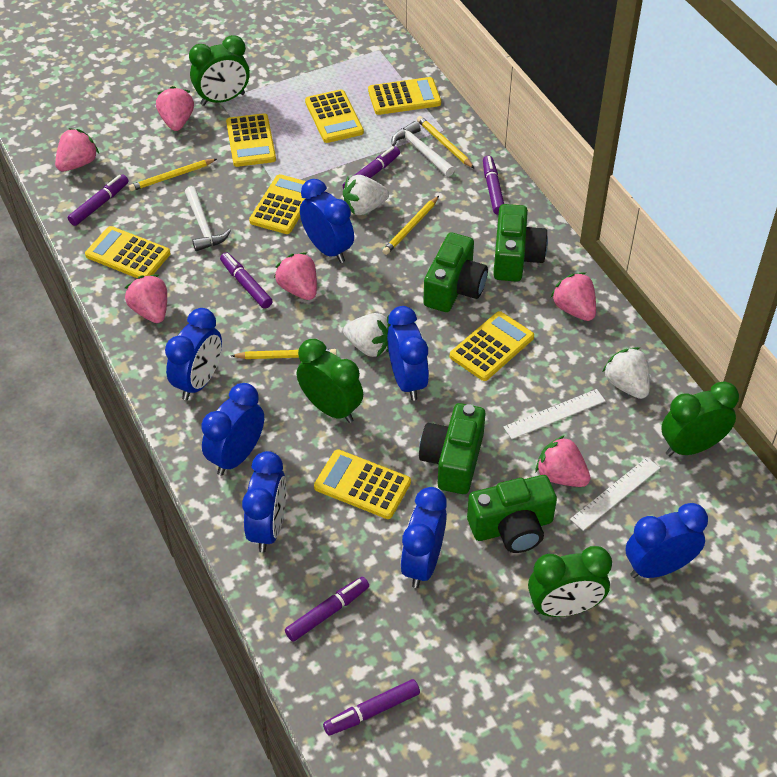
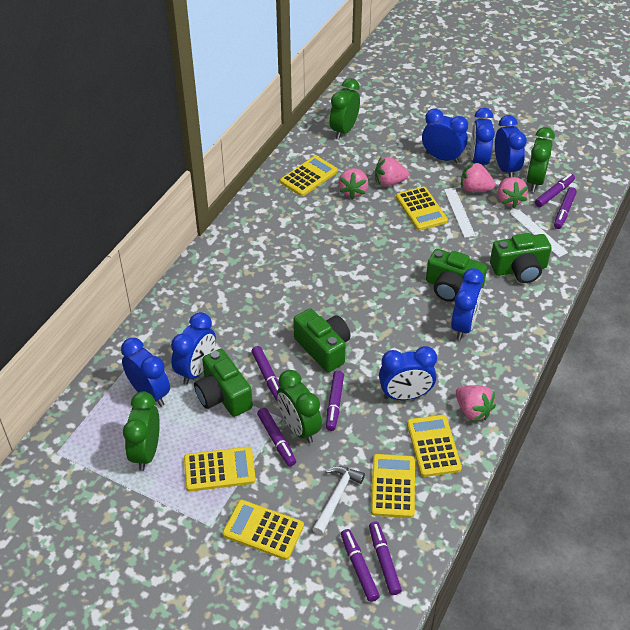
pink strawberry: 6 -> 5
purple marker: 6 -> 7
white hammer: 2 -> 1
white strawberry: 3 -> 0
yellow calculator: 7 -> 6
yellow pencil: 4 -> 0

